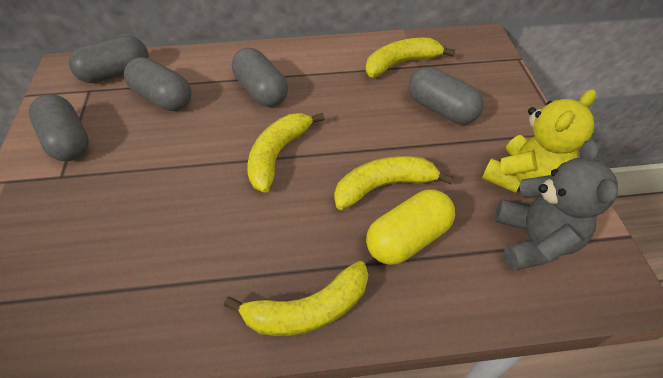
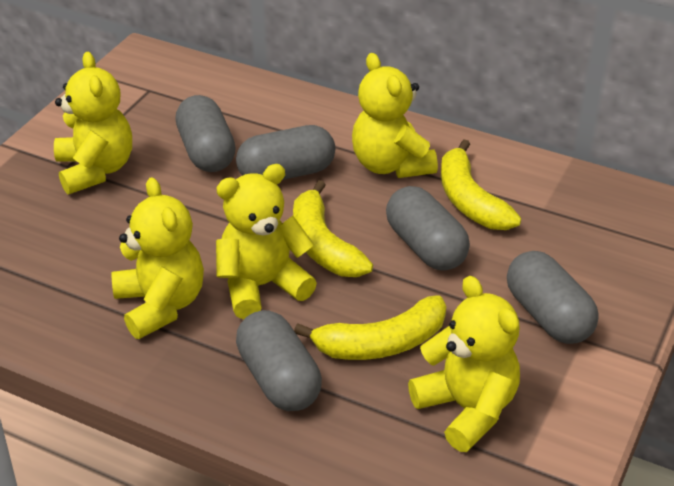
grey teddy bear: 1 -> 0
yellow banana: 4 -> 3
yellow capsule: 1 -> 0
yellow teddy bear: 1 -> 5

